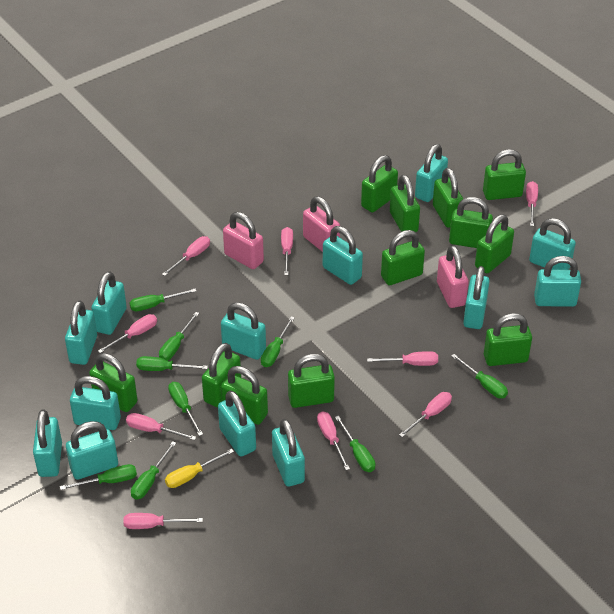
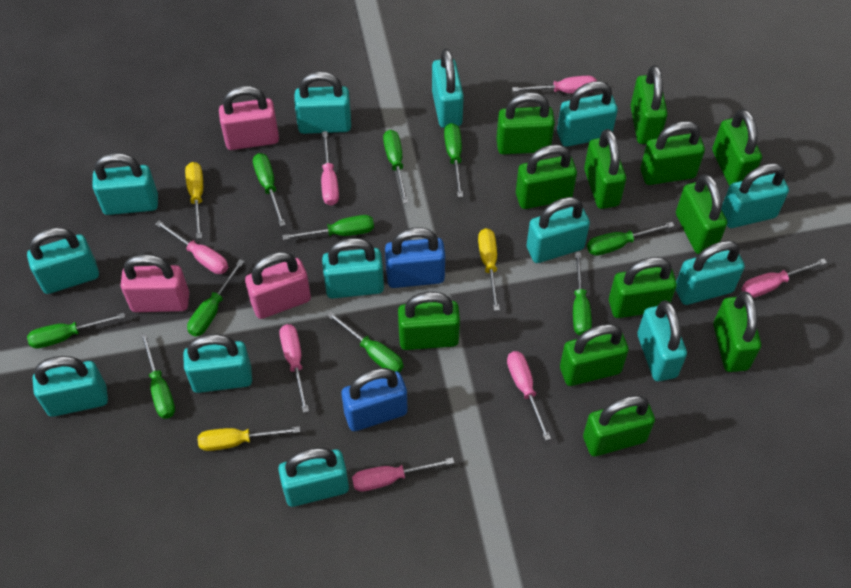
blue padlock: 0 -> 2
green screwdriver: 9 -> 10
pink screwdriver: 9 -> 7
yellow screwdriver: 1 -> 3

